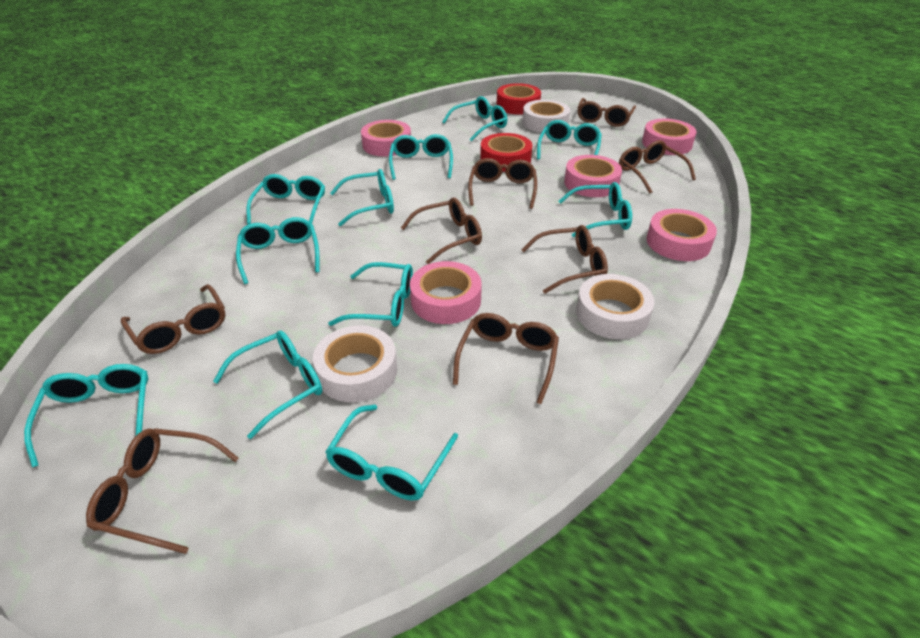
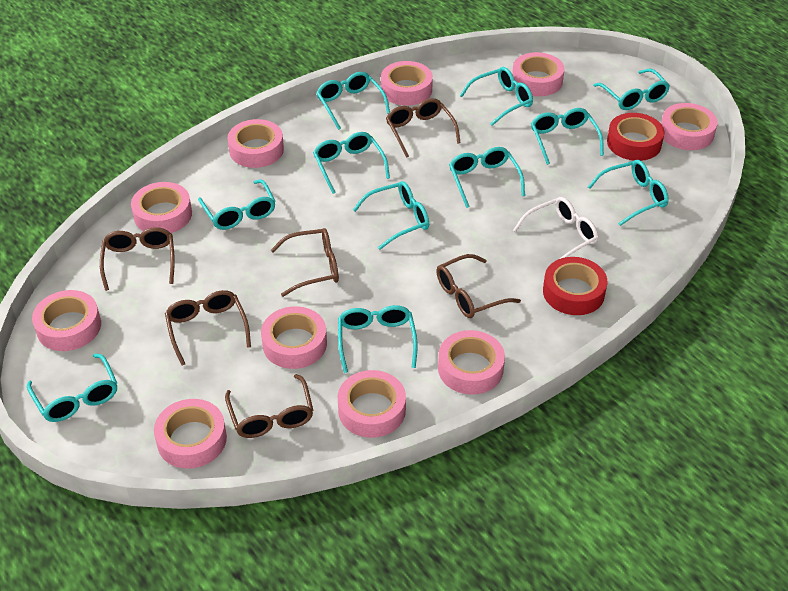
brown glasses: 8 -> 6
pink tape: 5 -> 10
white glasses: 0 -> 1
white tape: 3 -> 0

